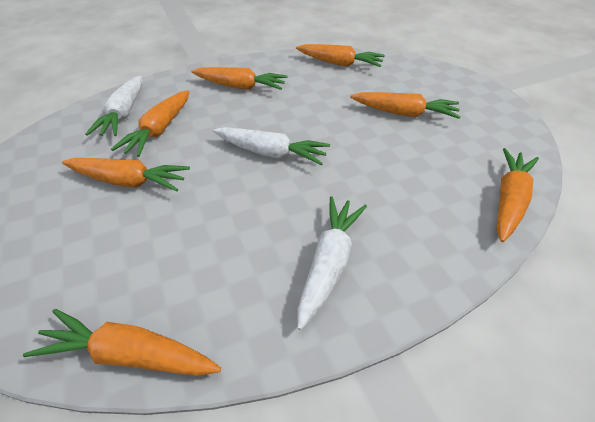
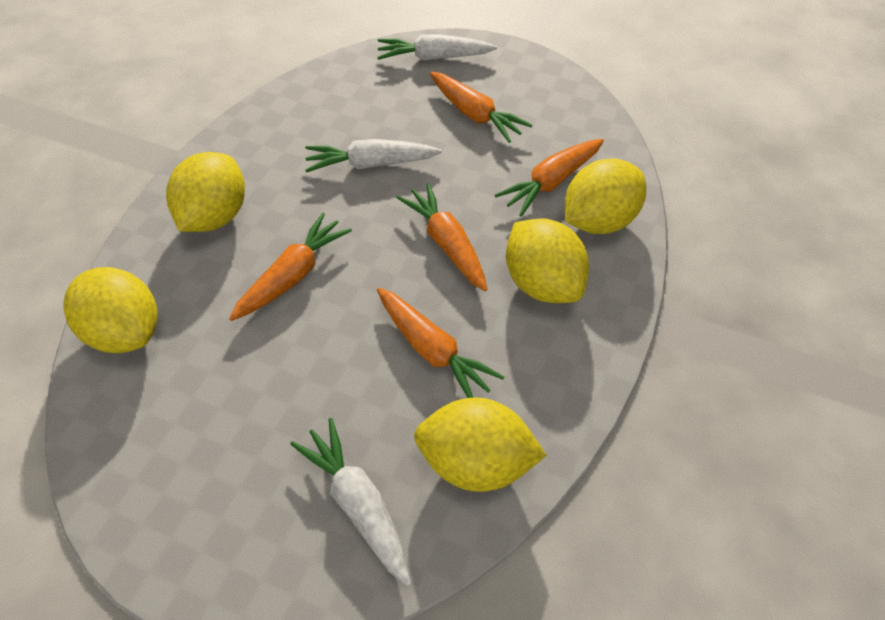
orange carrot: 7 -> 5
yellow lemon: 0 -> 5

